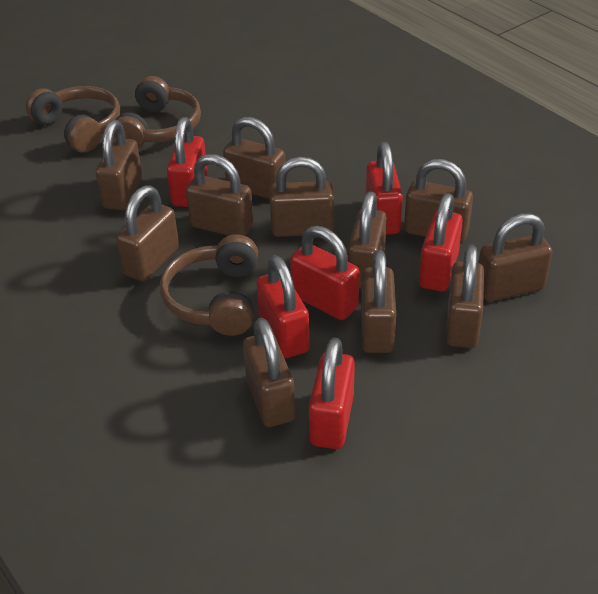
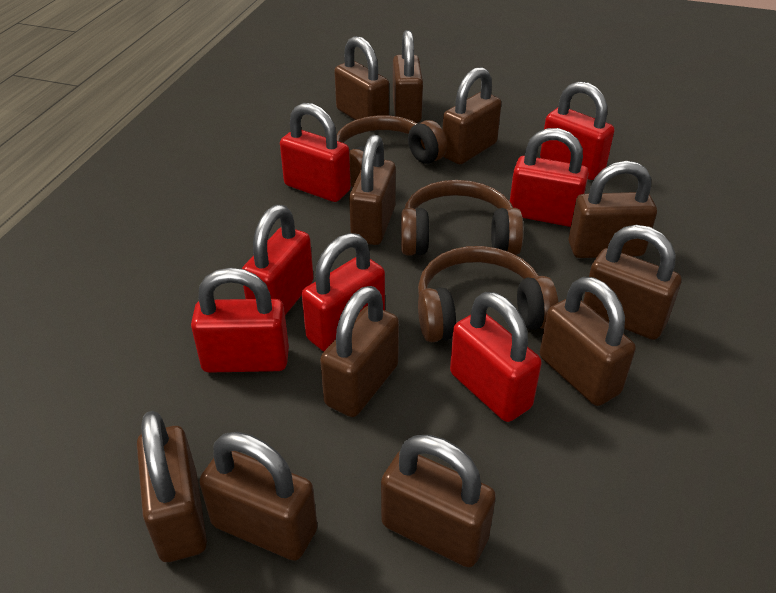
red padlock: 6 -> 7

